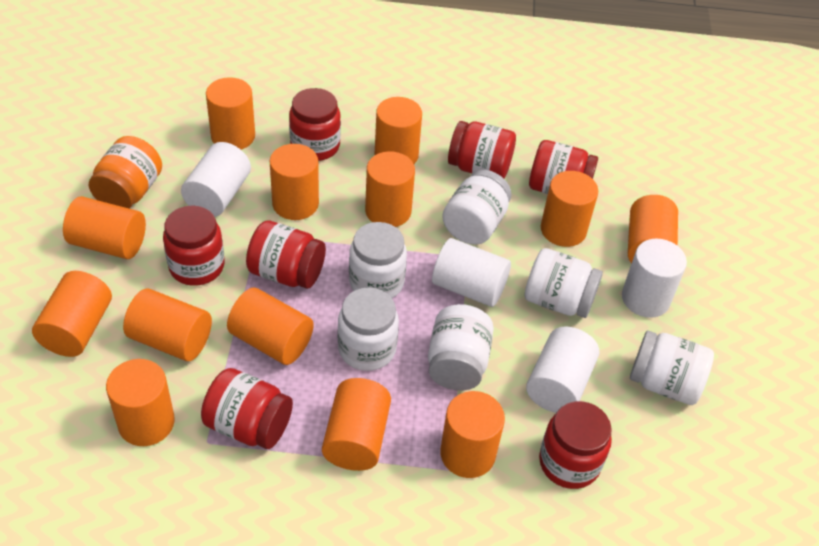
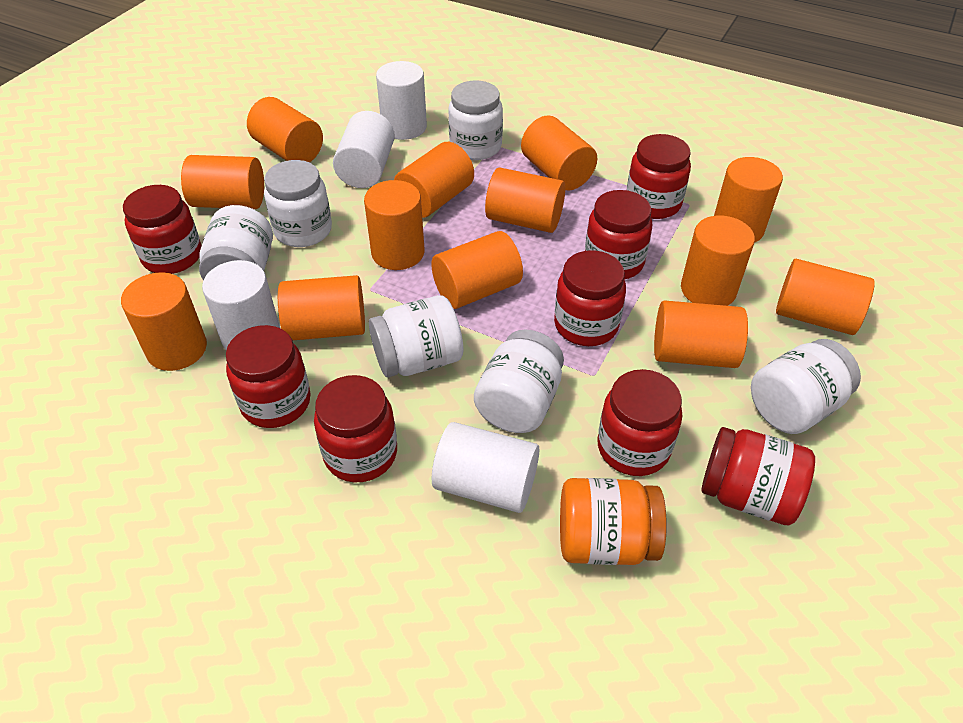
red jar: 7 -> 8

